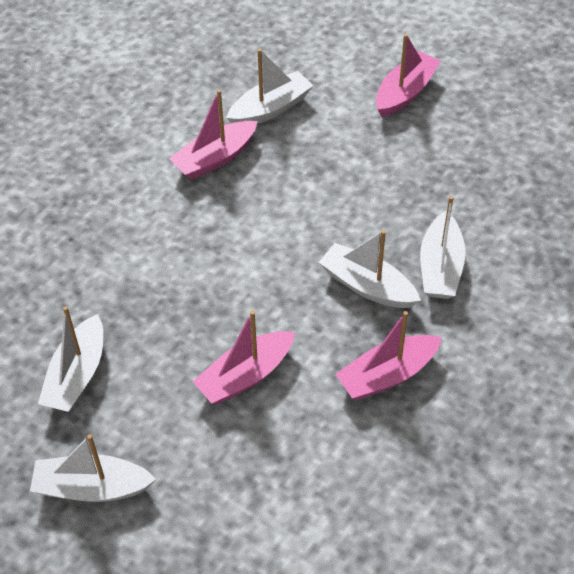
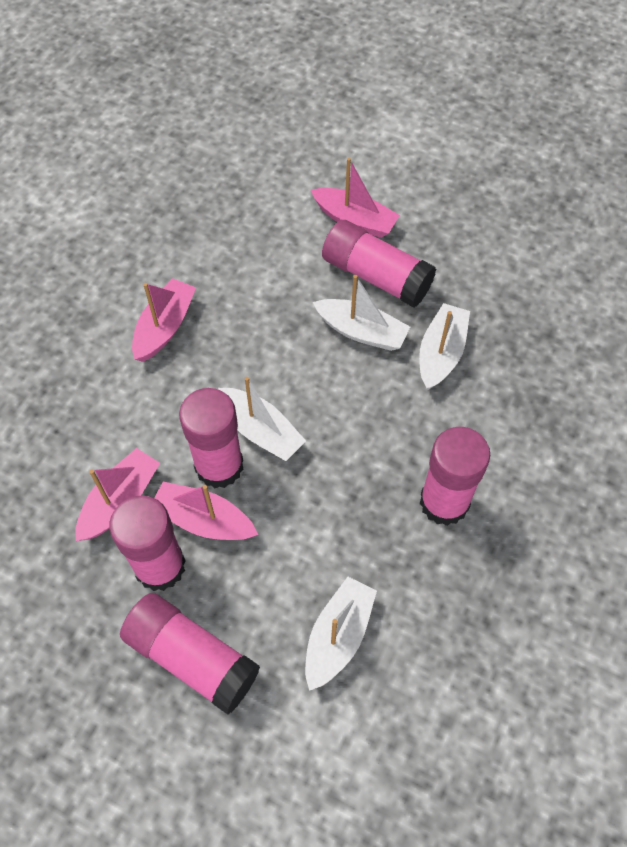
pink glue stick: 0 -> 5
white boat: 5 -> 4

